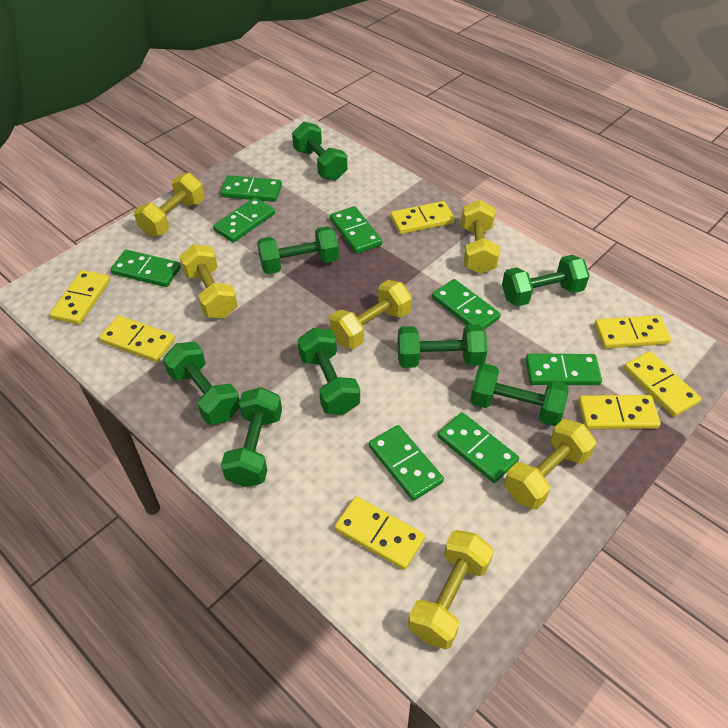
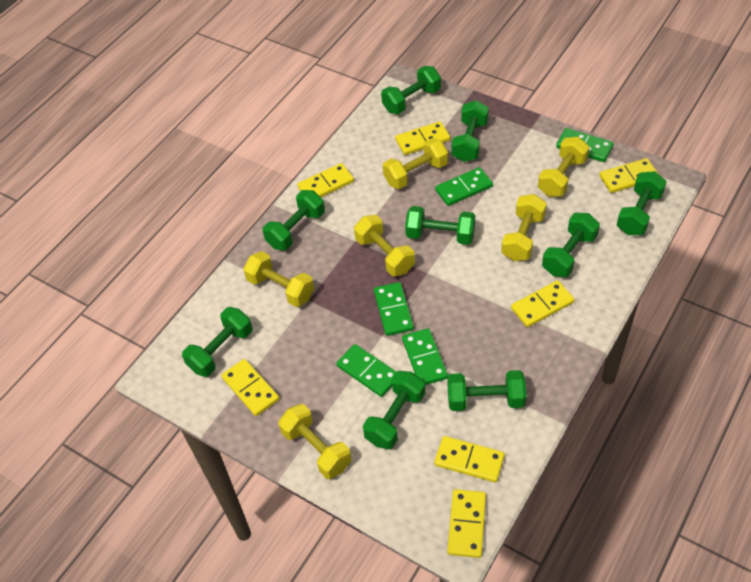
green domino: 8 -> 5
green dumbbell: 8 -> 9

